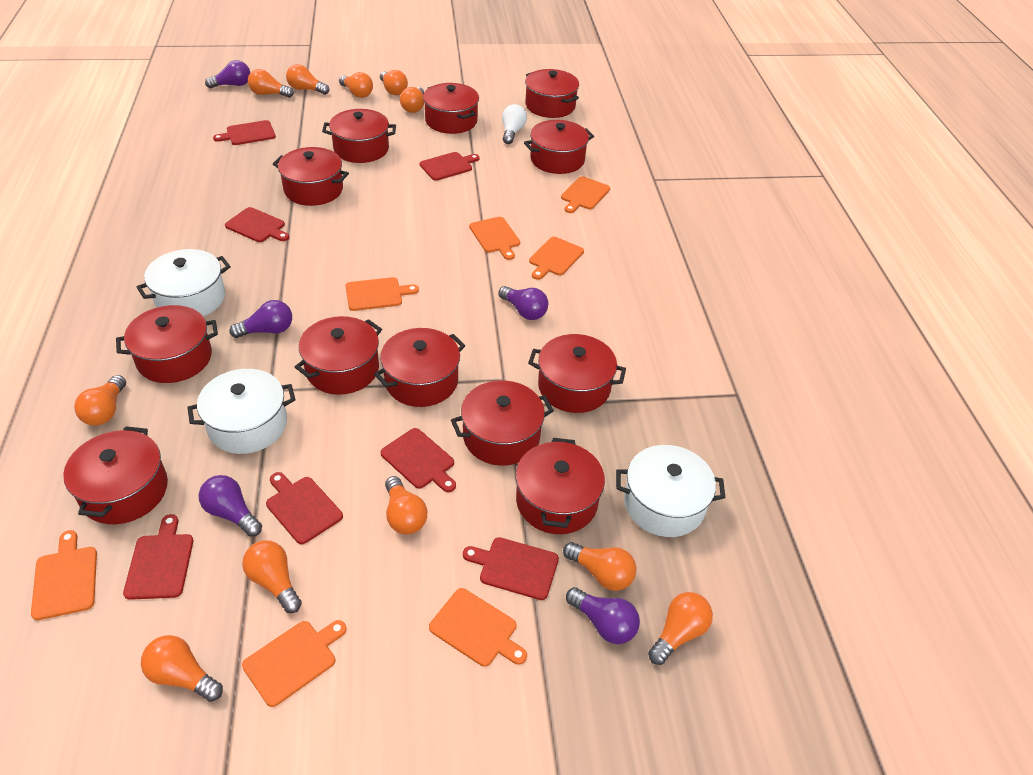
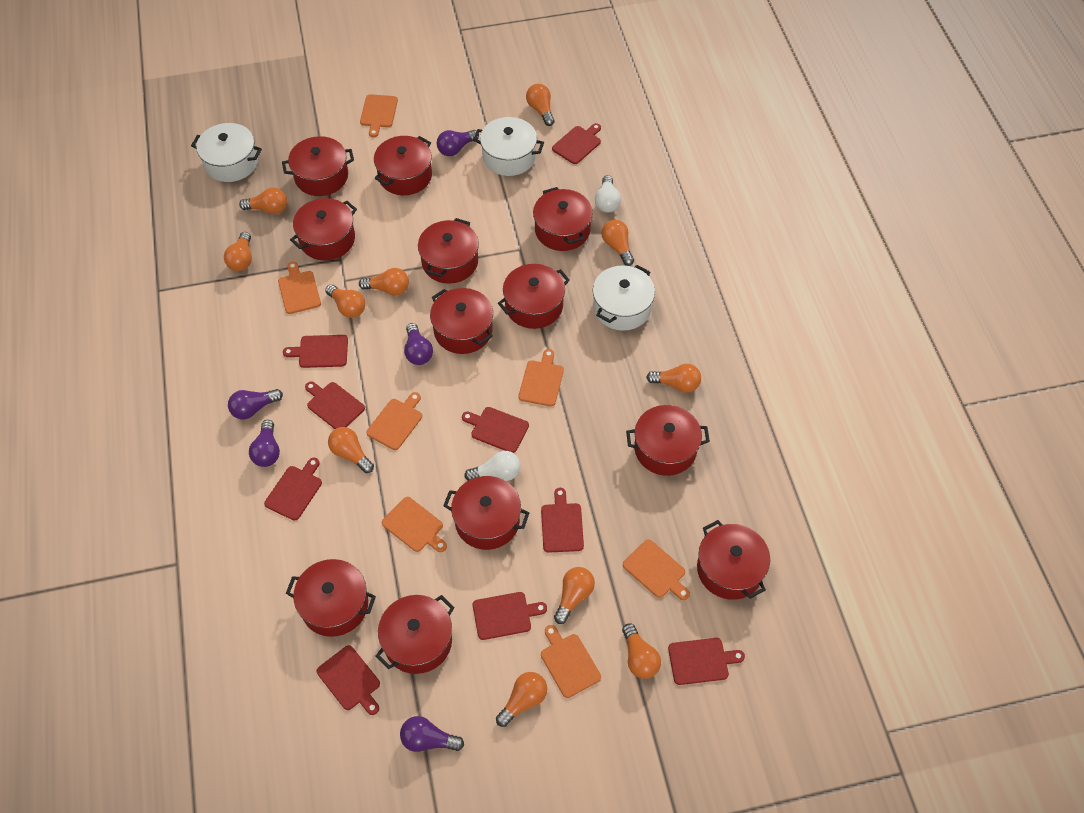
red cutting board: 7 -> 9
white light bulb: 1 -> 2

